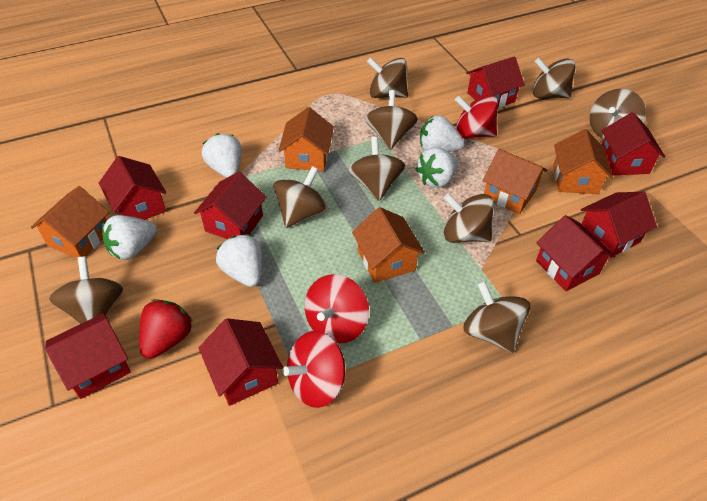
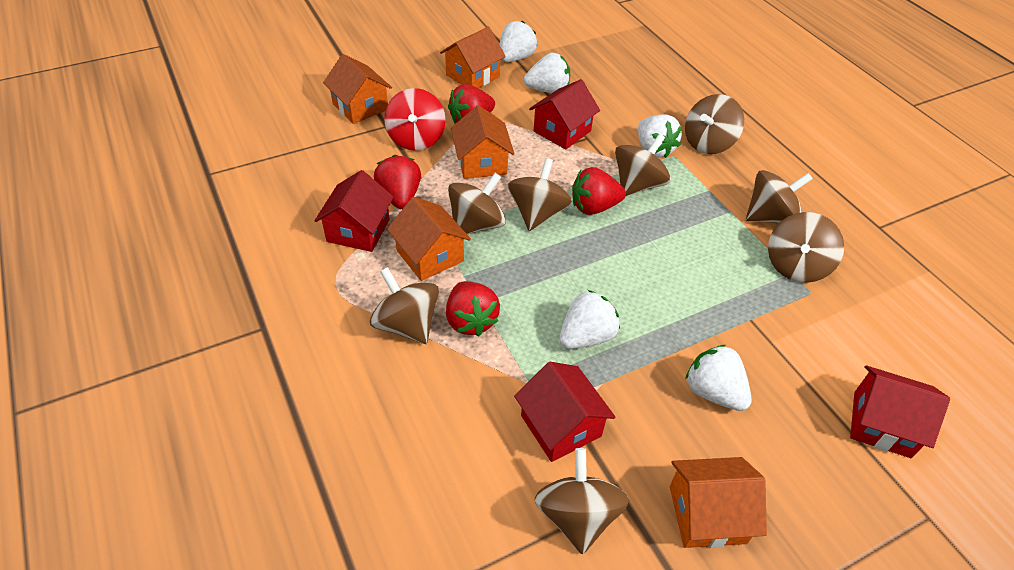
brown spinning top: 9 -> 8
red house: 8 -> 4
red spinning top: 3 -> 1
red strawberry: 1 -> 4

